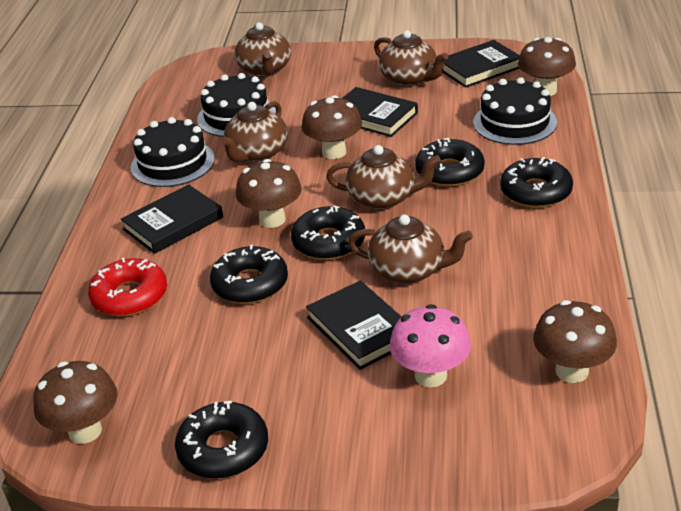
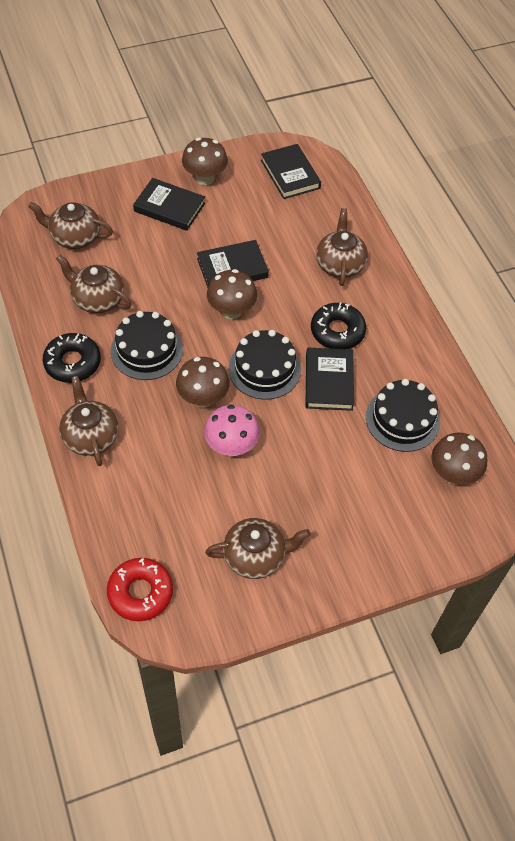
black donut: 5 -> 2
brown mushroom: 5 -> 4

